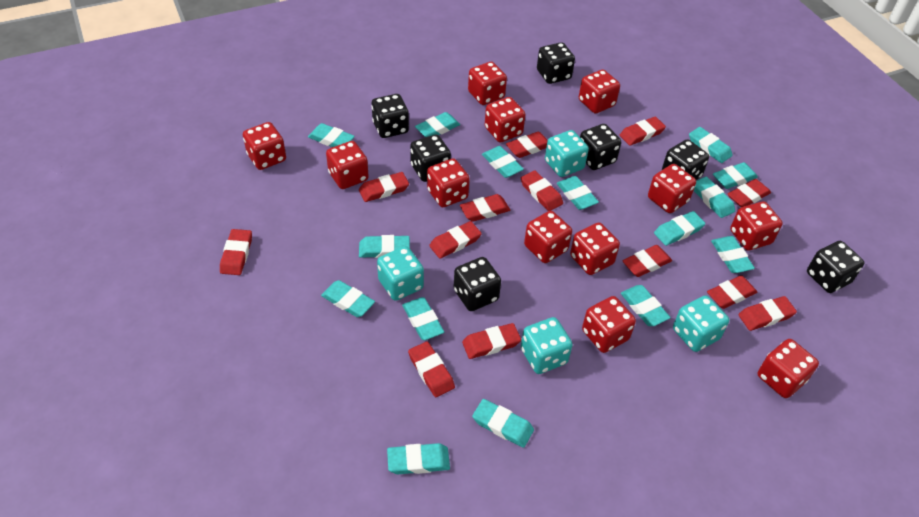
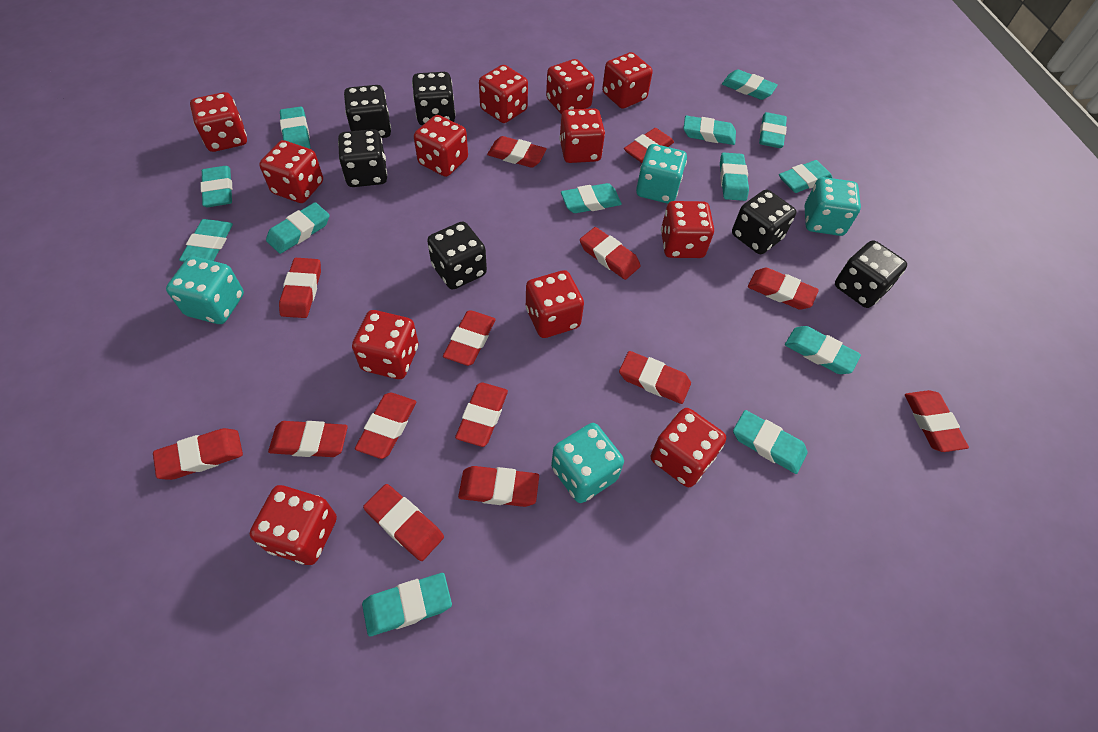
black dice: 7 -> 6
red eraser: 13 -> 14
turquoise eraser: 15 -> 13

